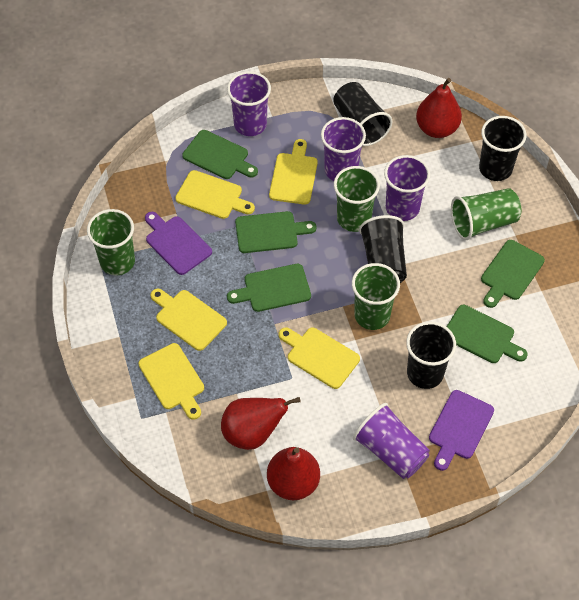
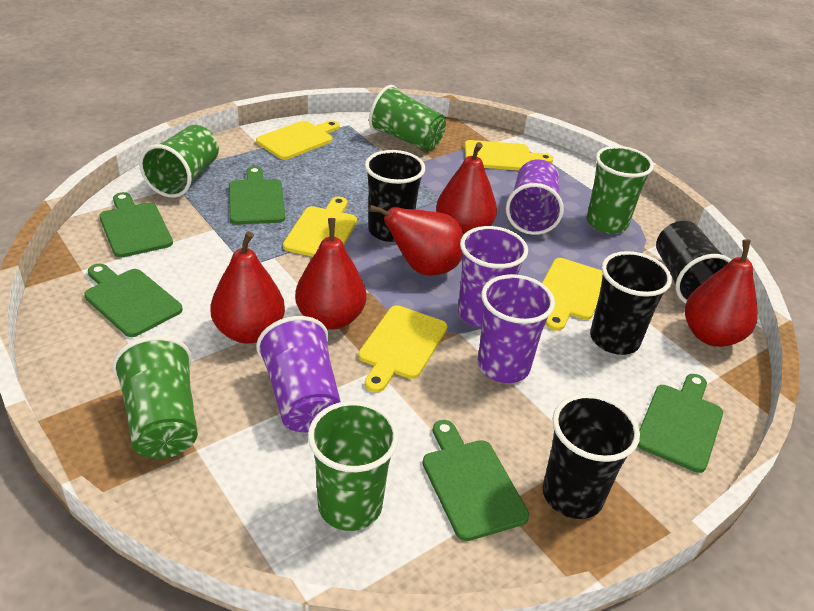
green cup: 4 -> 5
purple cutting board: 2 -> 0
red pear: 3 -> 5

